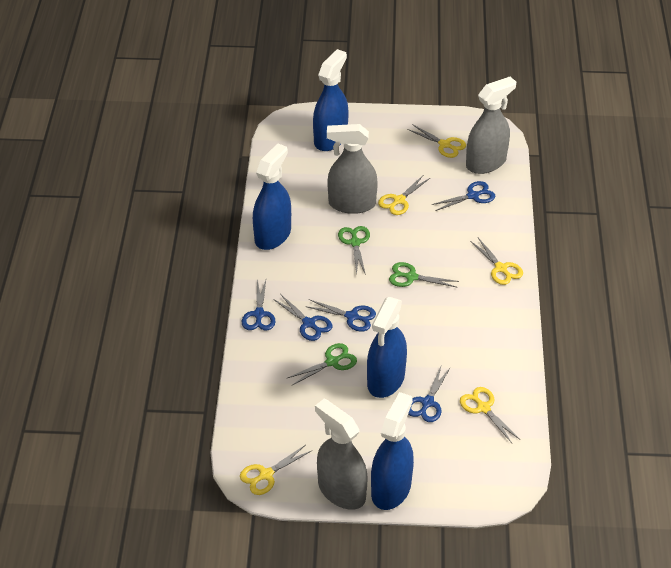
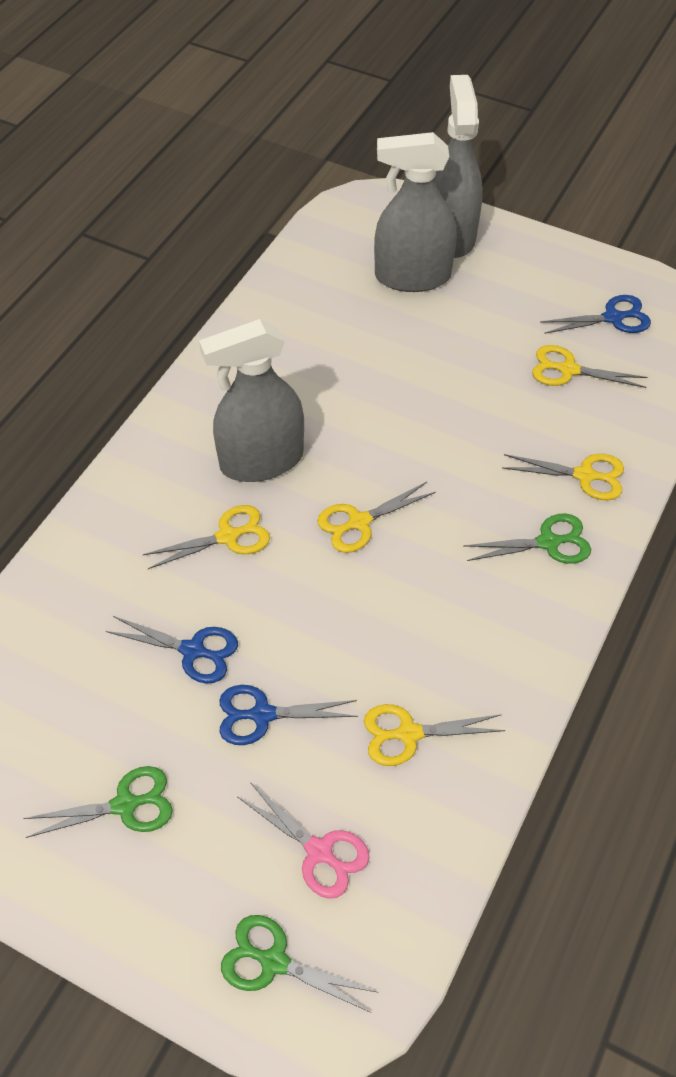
blue scissors: 5 -> 3
blue spray bottle: 4 -> 0
pink scissors: 0 -> 1

